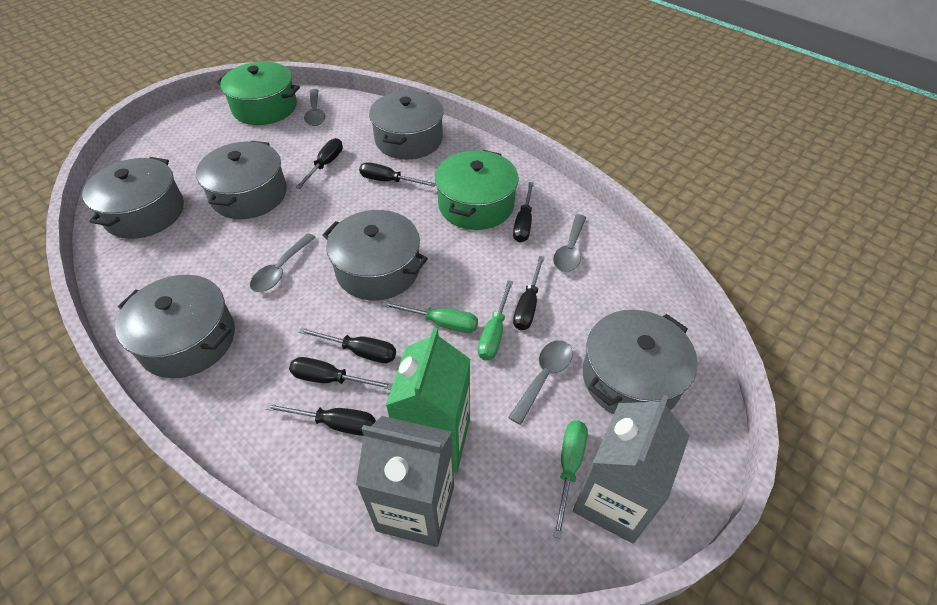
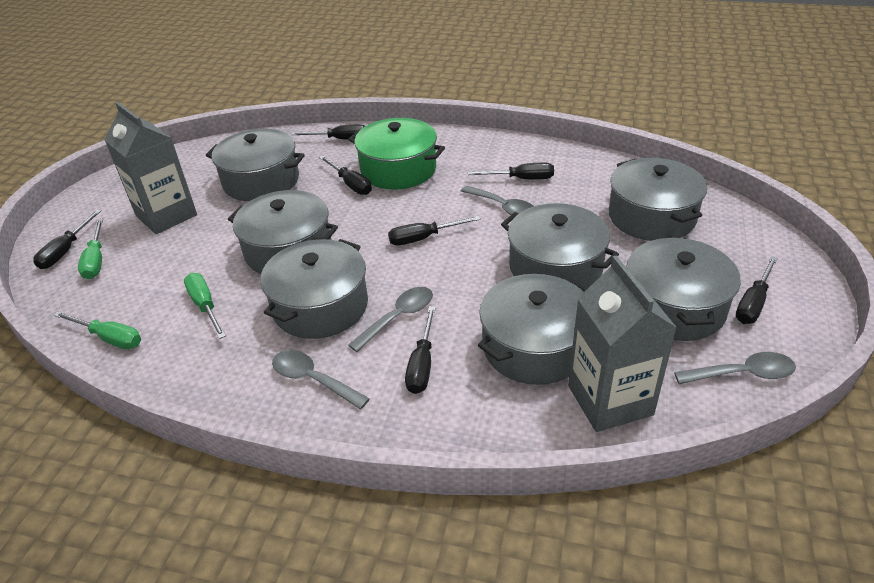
green carton: 1 -> 0
green pot: 2 -> 1
grey pot: 6 -> 7

